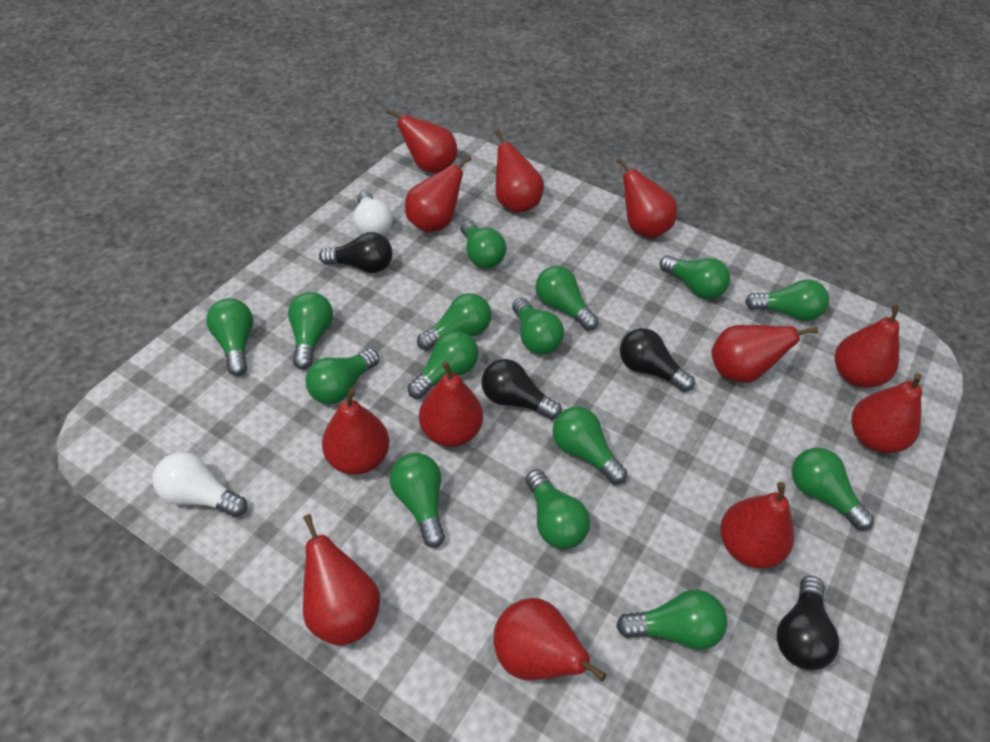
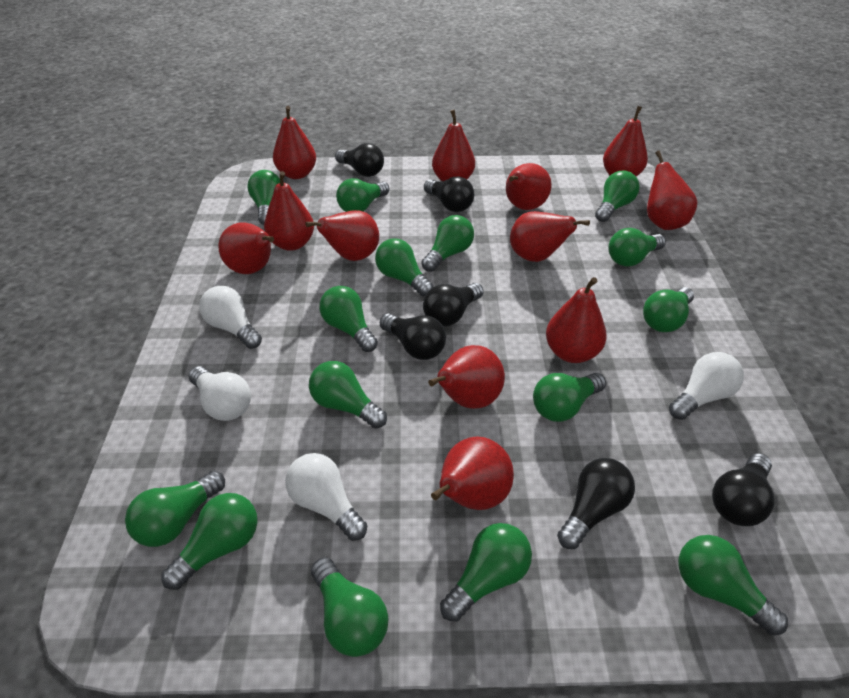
black light bulb: 4 -> 6
white light bulb: 2 -> 4

